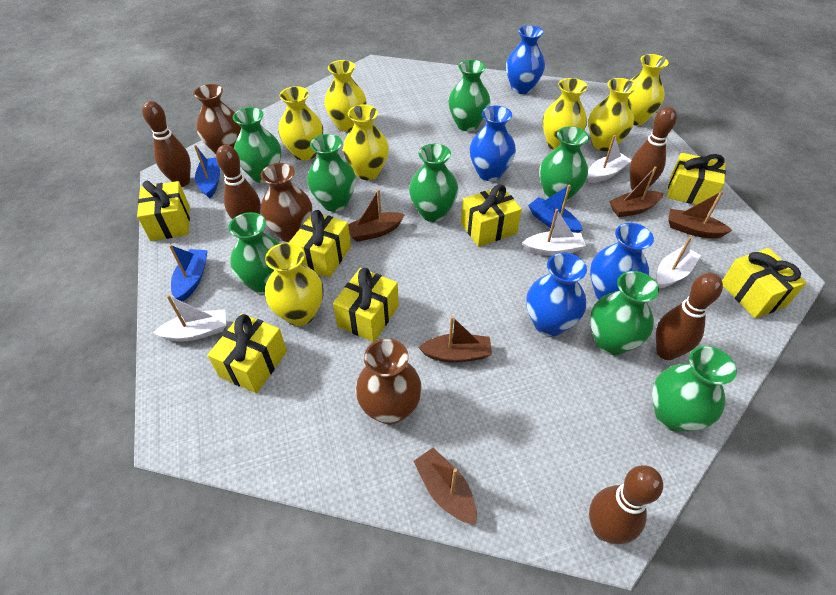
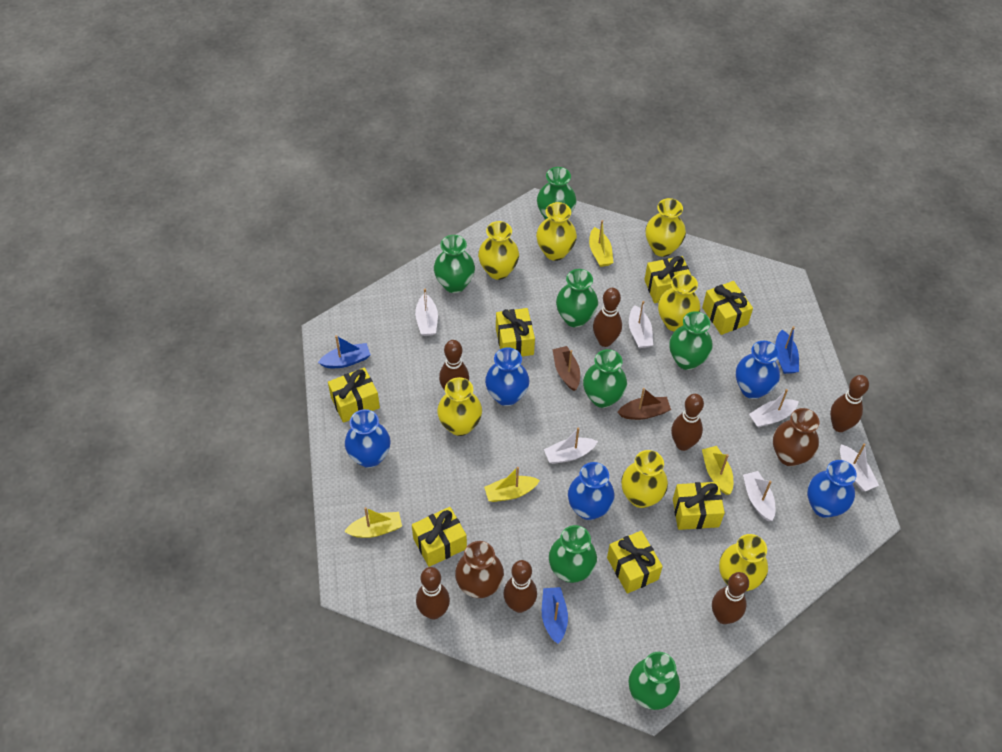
blue vase: 4 -> 5
brown boat: 5 -> 2
brown bowling pin: 5 -> 7
brown vase: 3 -> 2
green vase: 8 -> 7
white boat: 4 -> 6
yellow boat: 0 -> 4

